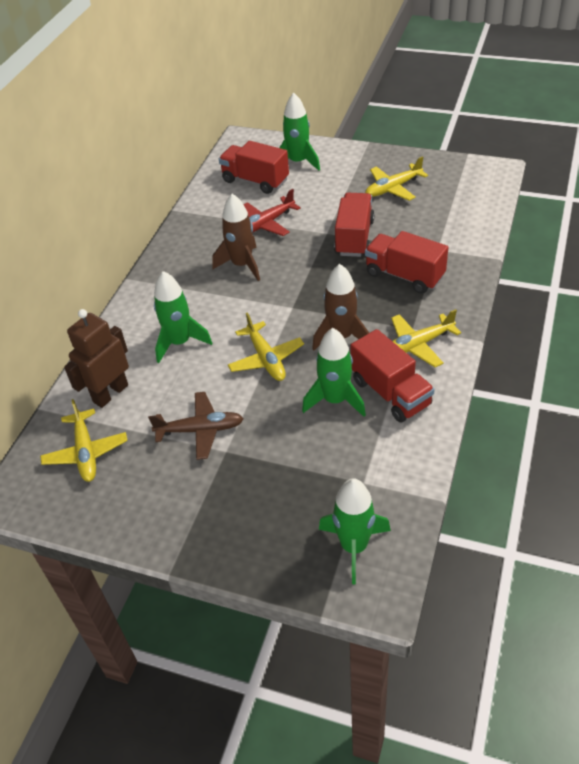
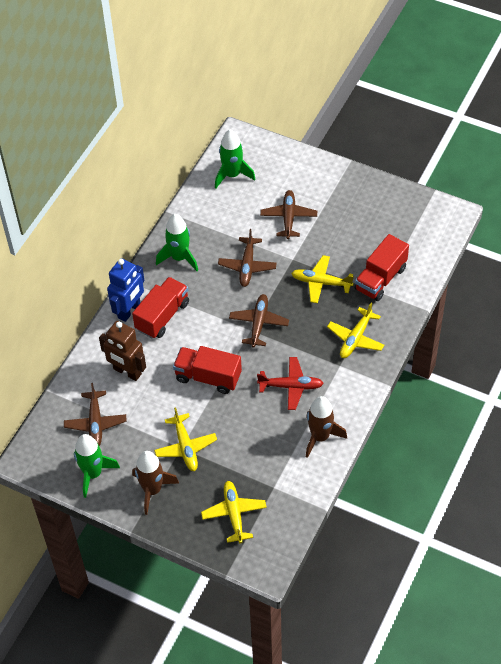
blue robot: 0 -> 1
brown plane: 1 -> 4
green rocket: 4 -> 3
red truck: 4 -> 3

